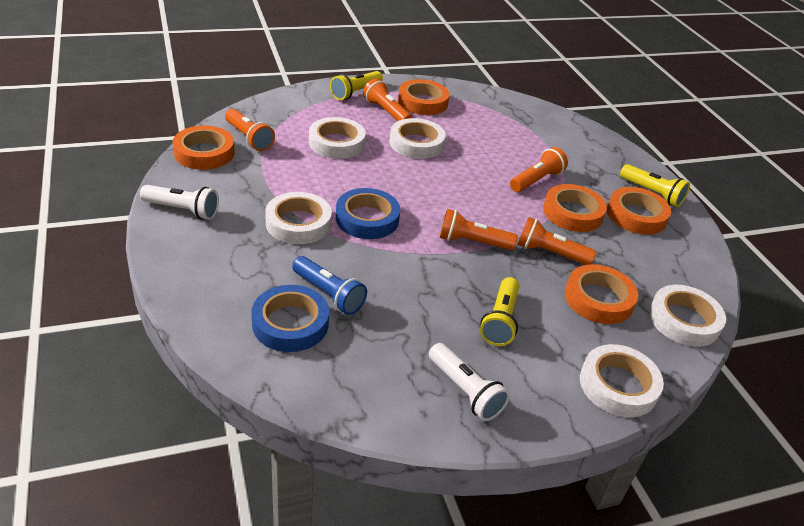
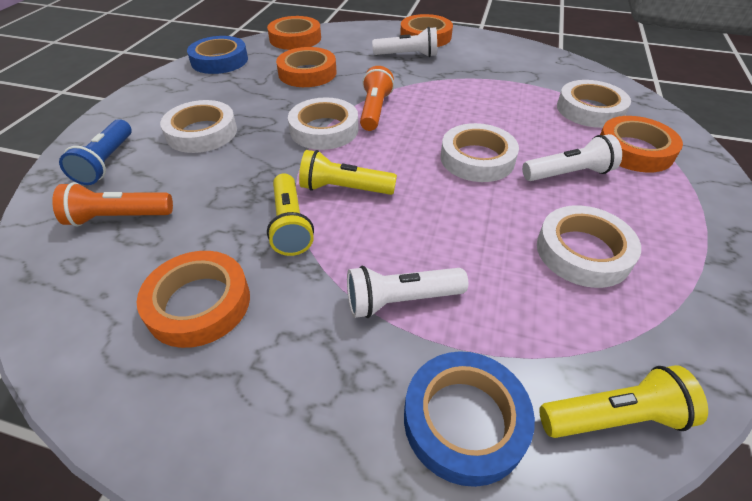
orange flashlight: 5 -> 2
white flashlight: 2 -> 3

